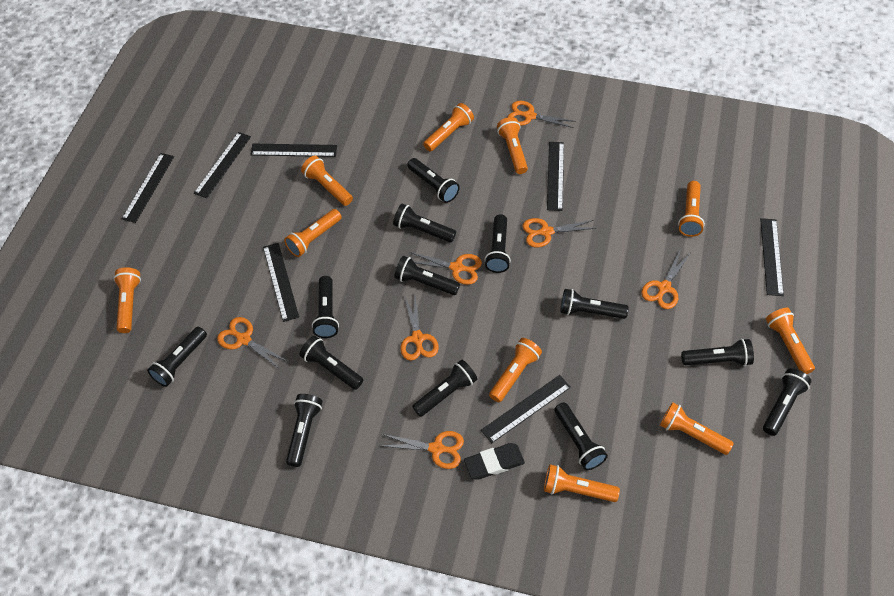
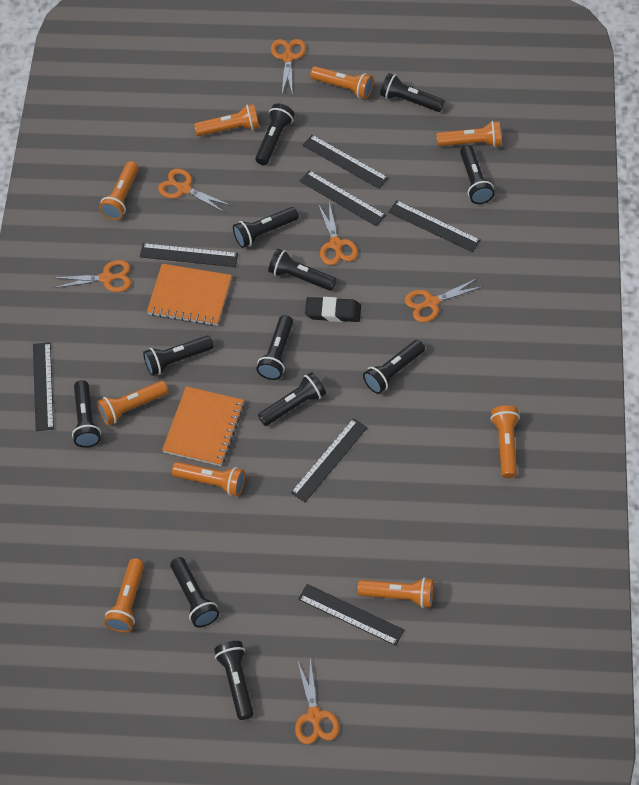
black flashlight: 13 -> 12
orange flashlight: 10 -> 9
orange notebook: 0 -> 2
orange scissors: 7 -> 6

